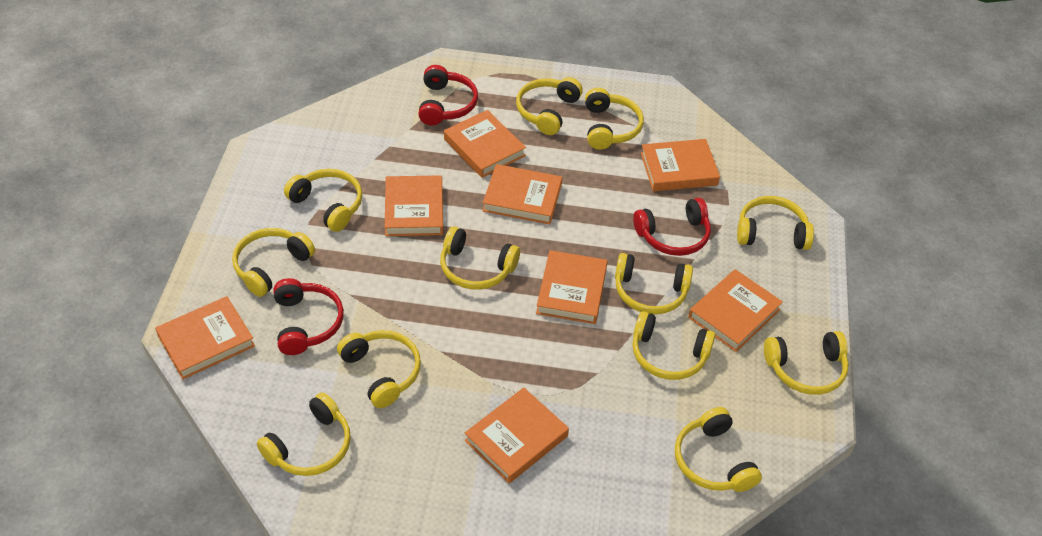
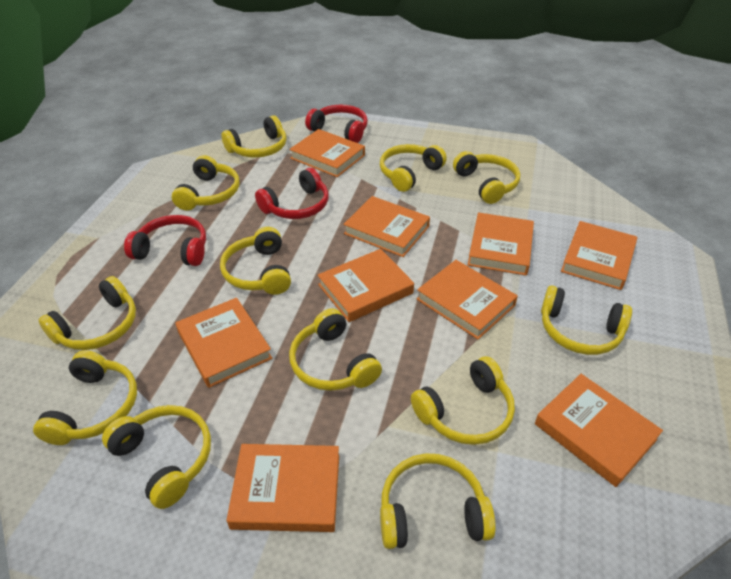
orange book: 8 -> 9

